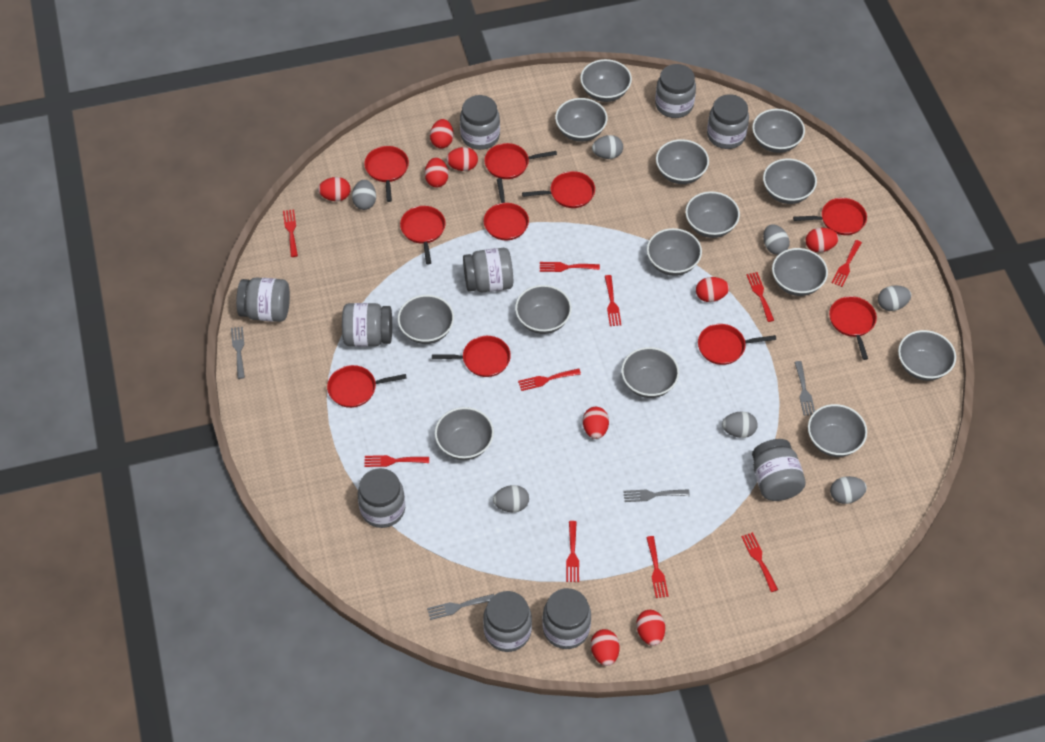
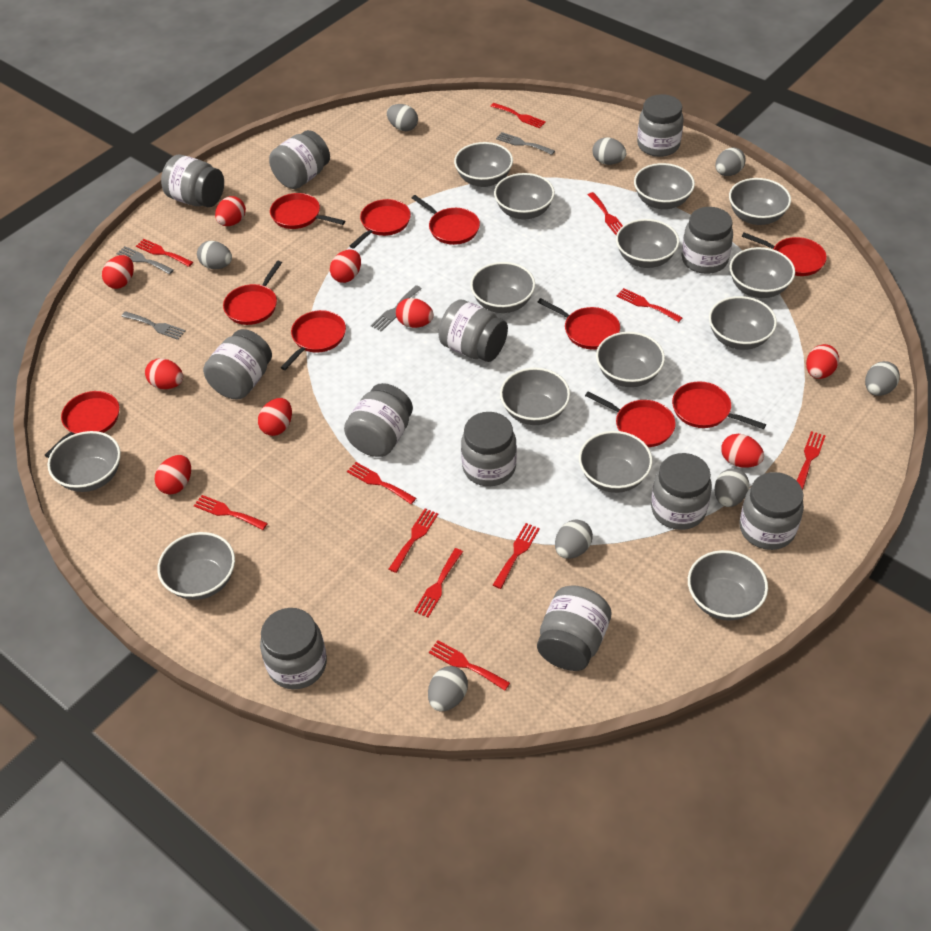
grey egg: 7 -> 8
grey jar: 10 -> 12
red fork: 10 -> 11

